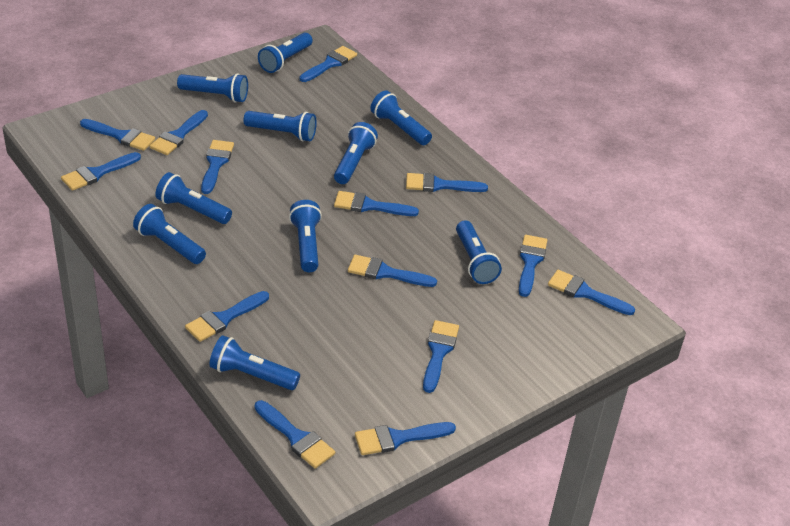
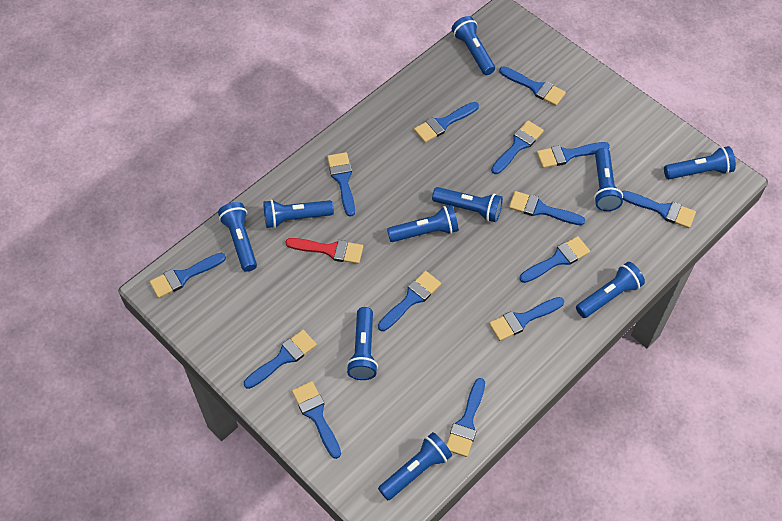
red brush: 0 -> 1

